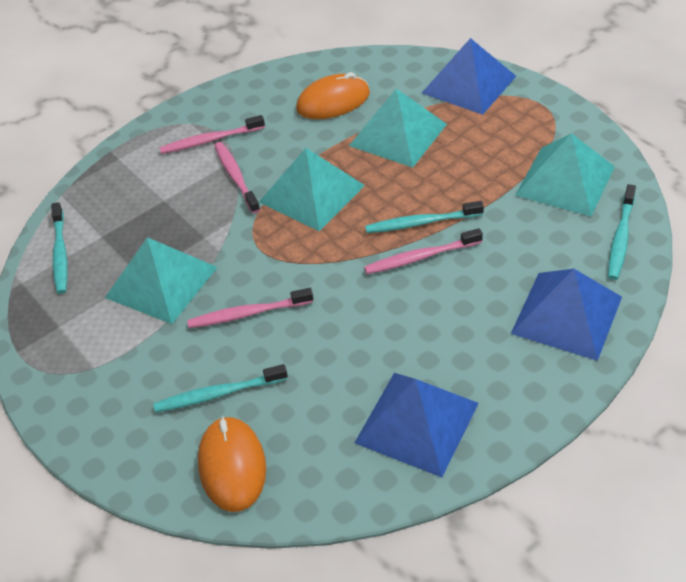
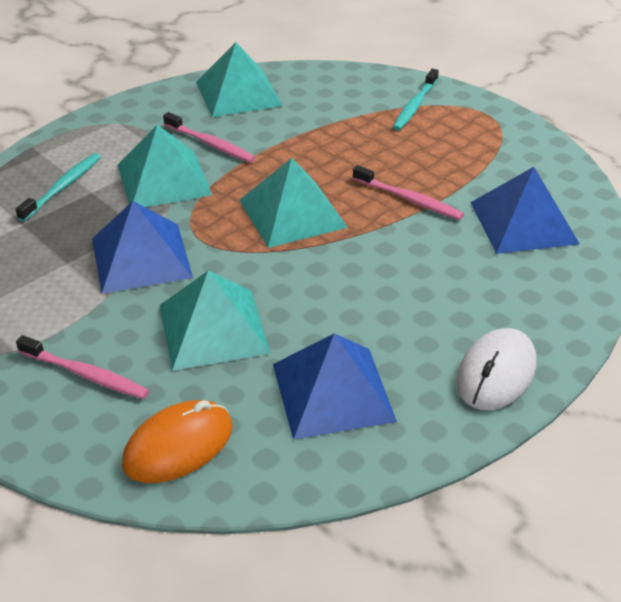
orange mouse: 2 -> 1
pink toothbrush: 4 -> 3
turquoise toothbrush: 4 -> 2
white mouse: 0 -> 1

